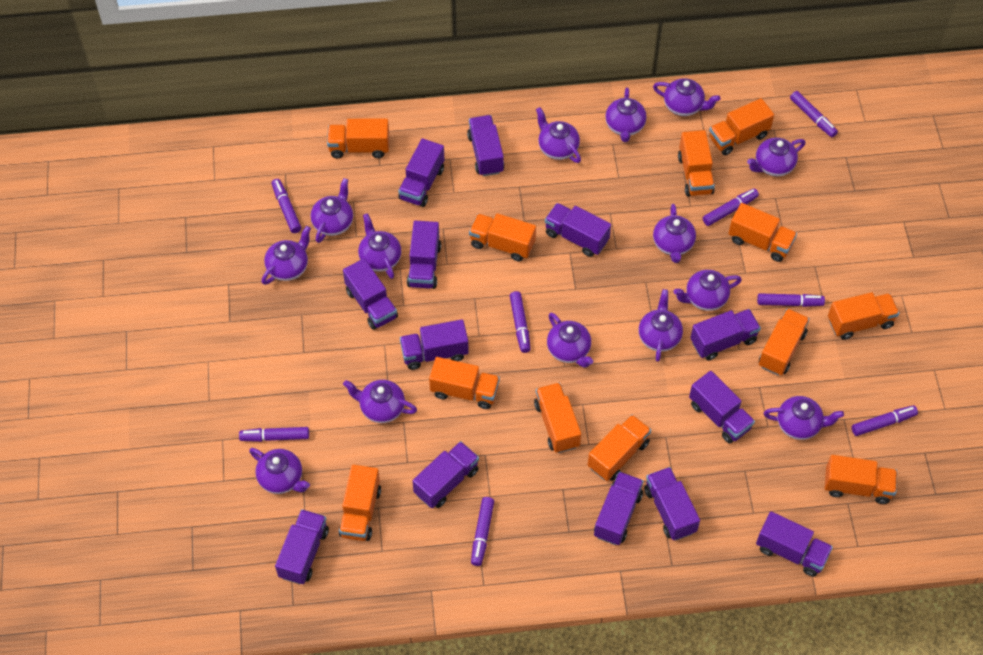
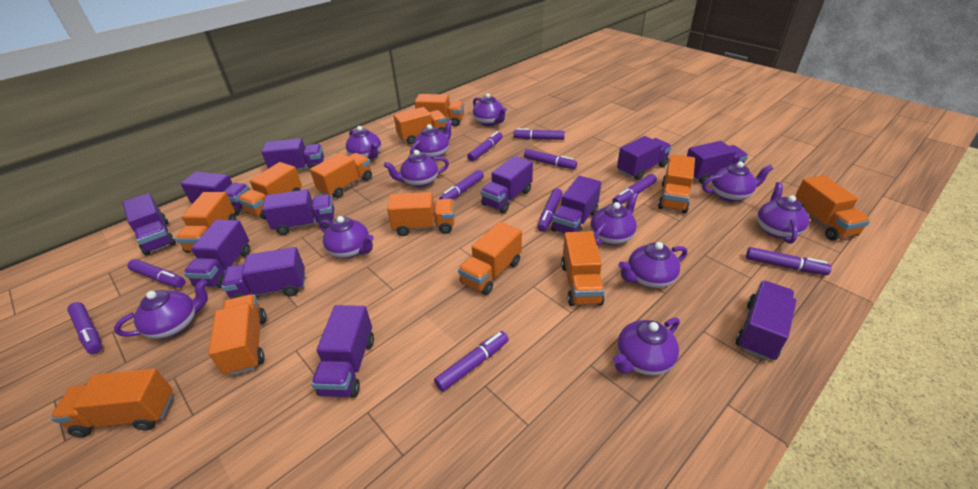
purple marker: 8 -> 10
purple teapot: 14 -> 11
purple truck: 13 -> 12

